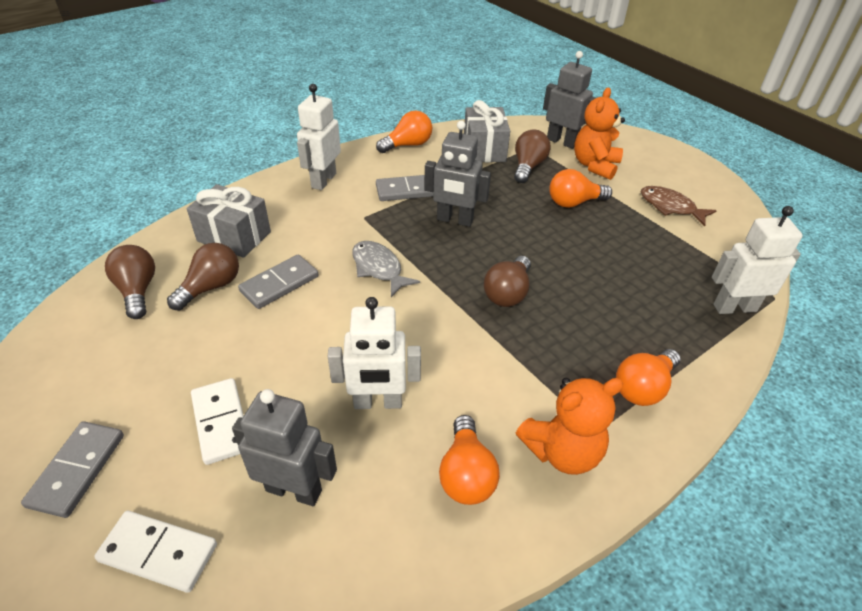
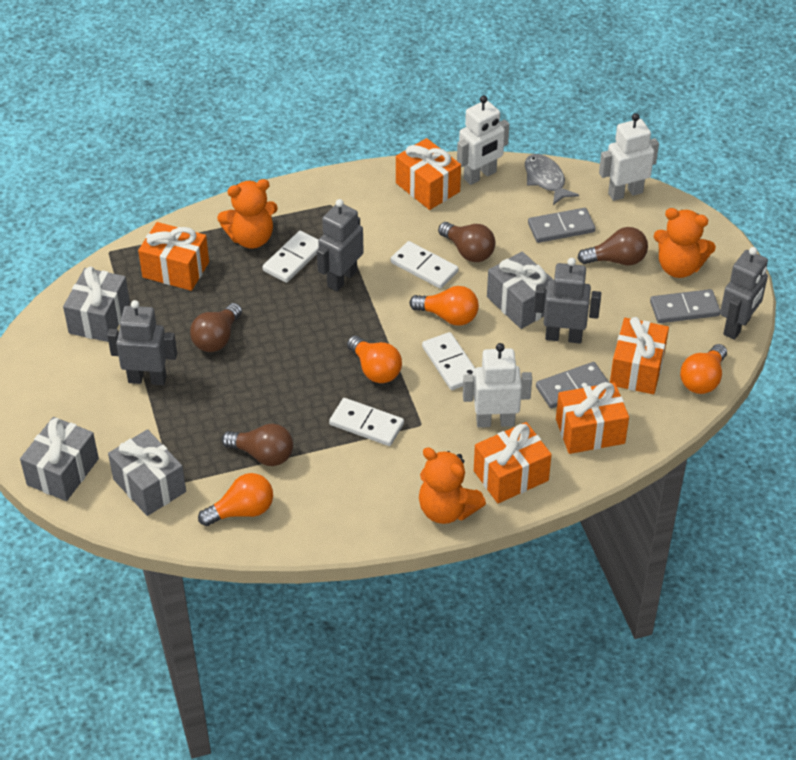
brown fish: 1 -> 0
grey gift: 2 -> 4
grey robot: 3 -> 4
orange gift: 0 -> 5
orange teddy bear: 2 -> 3
white domino: 2 -> 4

